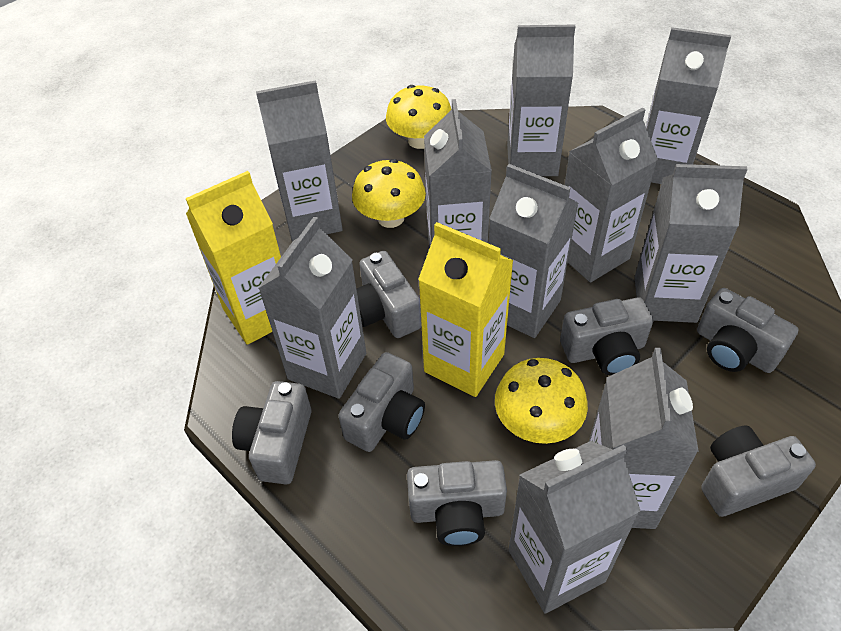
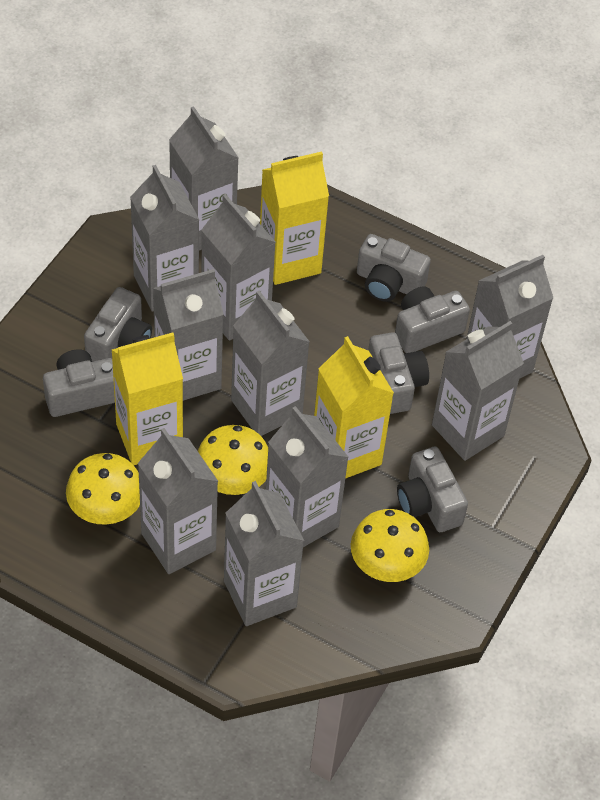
grey camera: 7 -> 6
yellow carton: 2 -> 3

